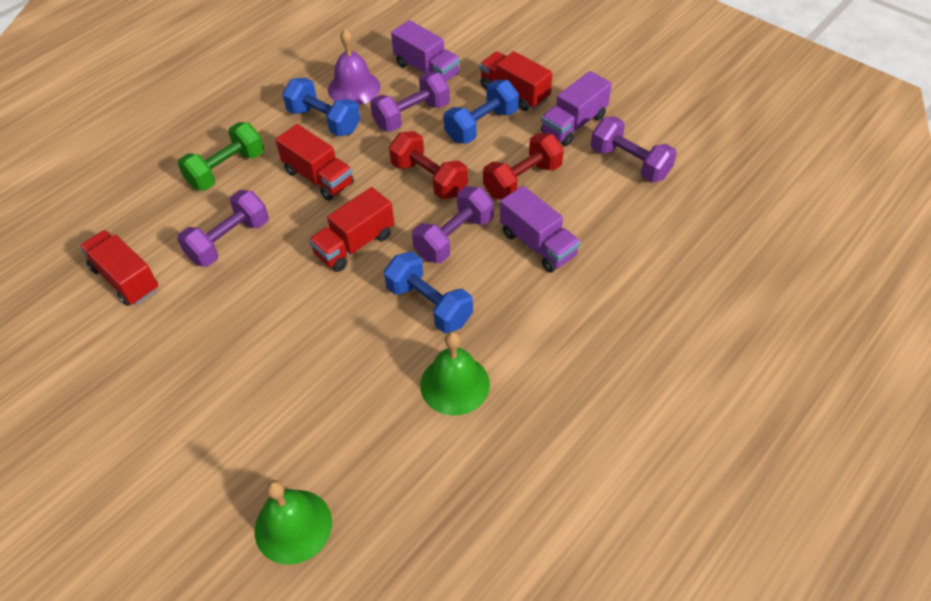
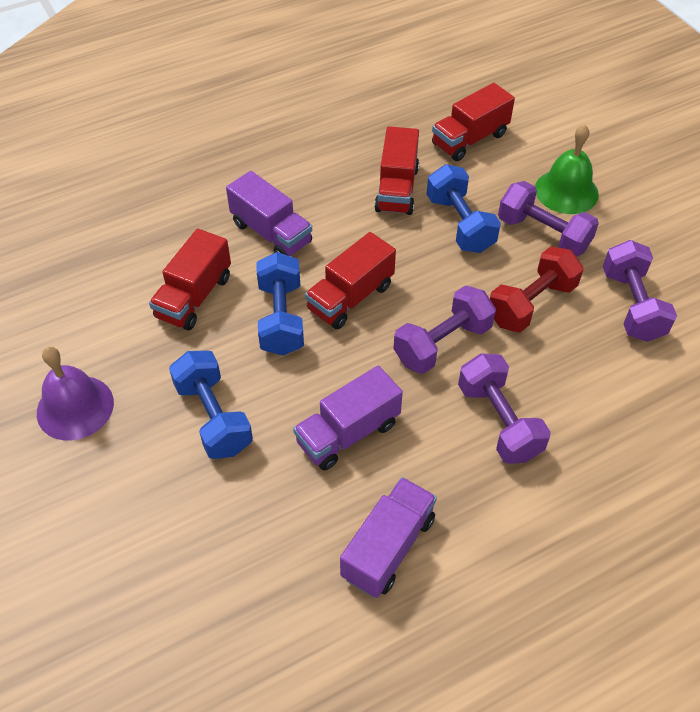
green bell: 2 -> 1
green dumbbell: 1 -> 0
red dumbbell: 2 -> 1

